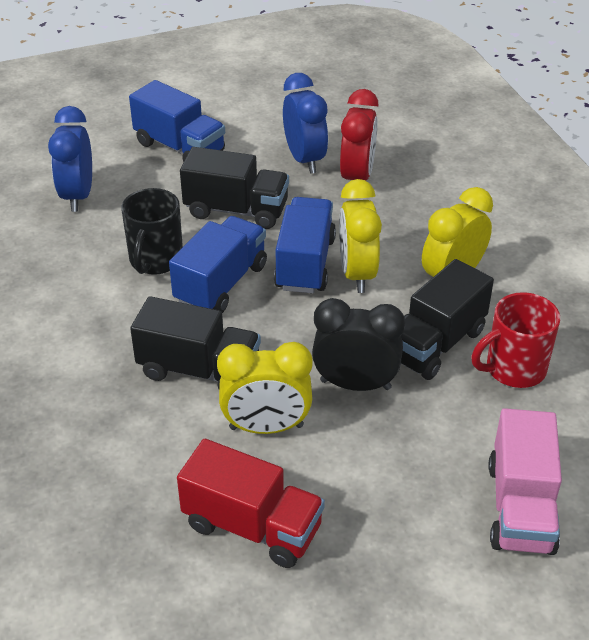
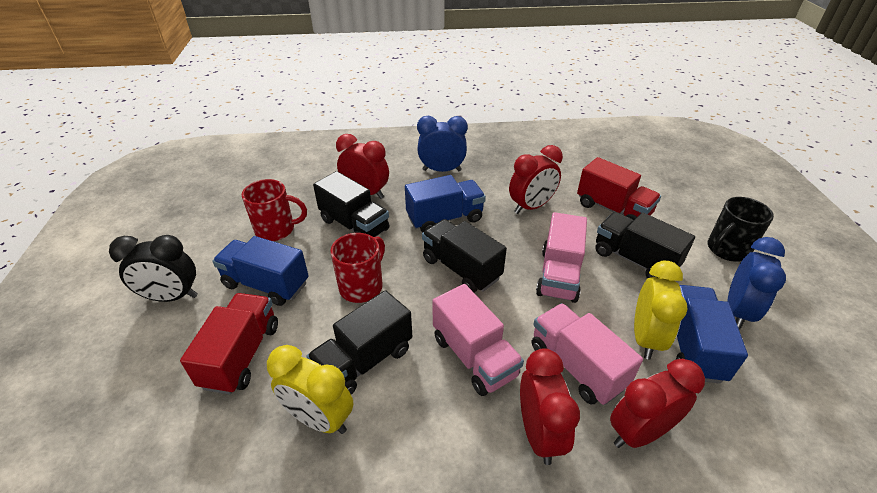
black truck: 3 -> 4
pink truck: 1 -> 3
red clock: 1 -> 4
red mug: 1 -> 2
red truck: 1 -> 2
yellow clock: 3 -> 2

